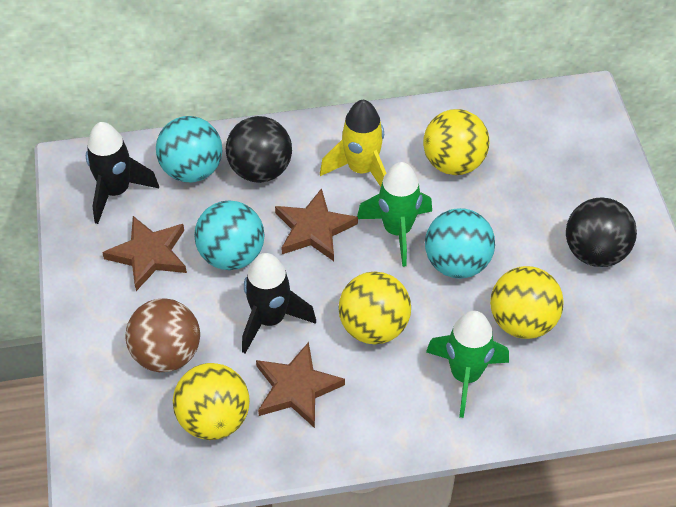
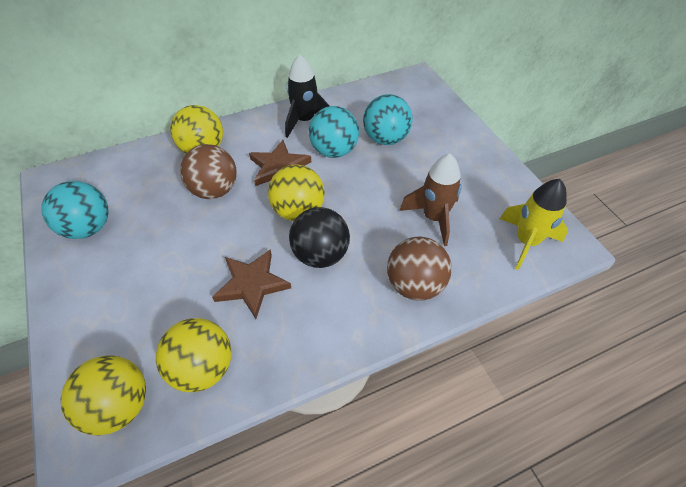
black ball: 2 -> 1
black rocket: 2 -> 1
brown ball: 1 -> 2
brown rocket: 0 -> 1
brown star: 3 -> 2
green rocket: 2 -> 0

